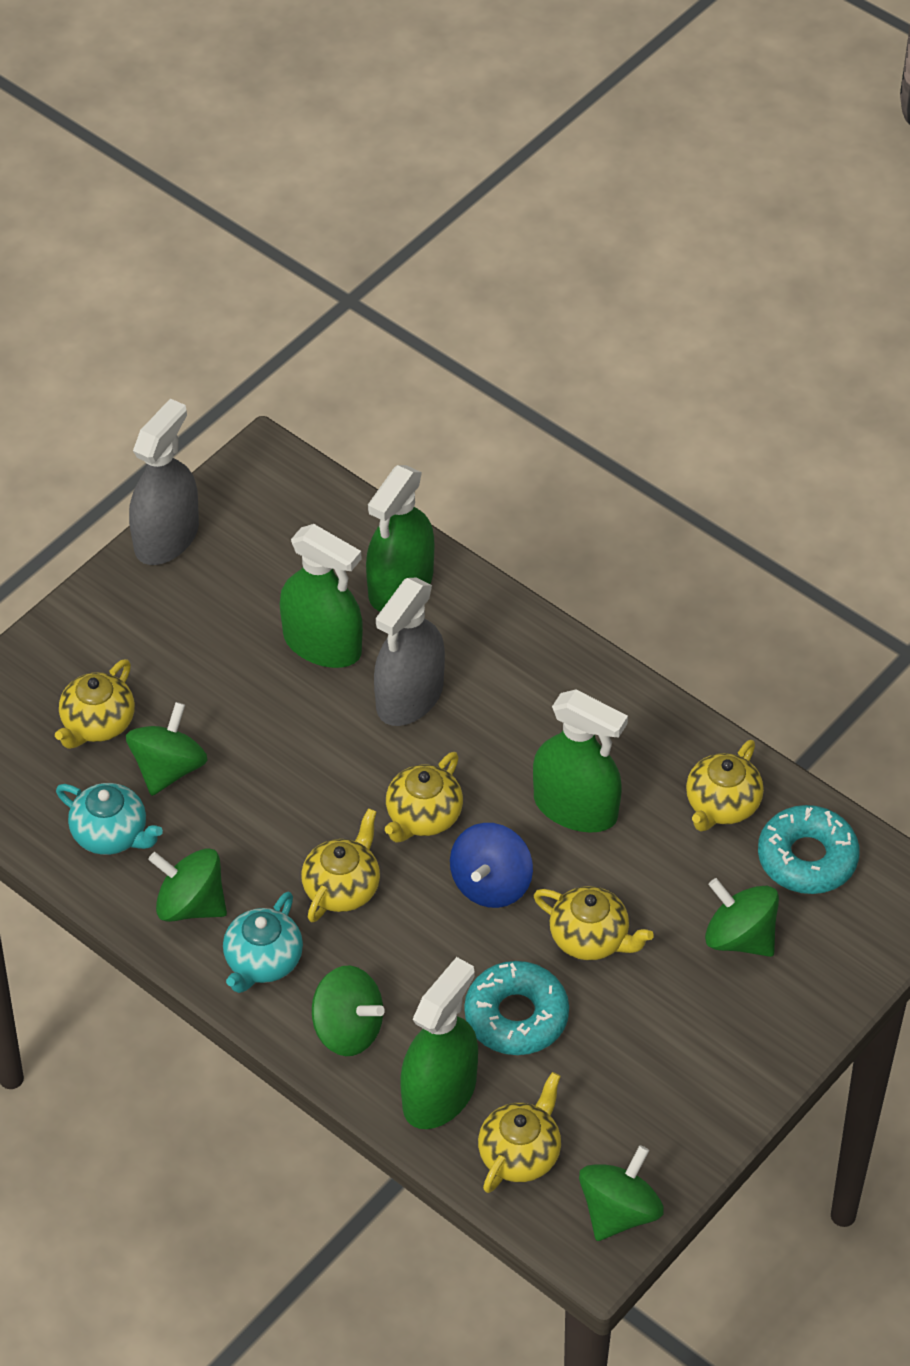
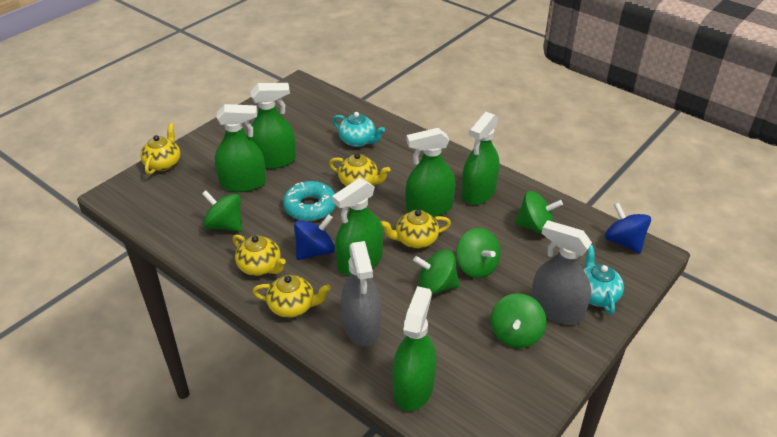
blue spinning top: 1 -> 2
green spray bottle: 4 -> 6
turquoise donut: 2 -> 1
yellow teapot: 6 -> 5

